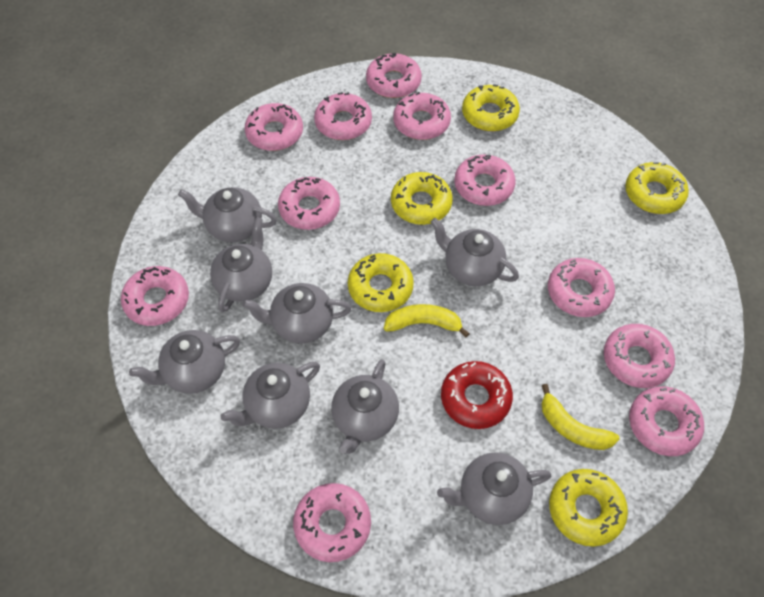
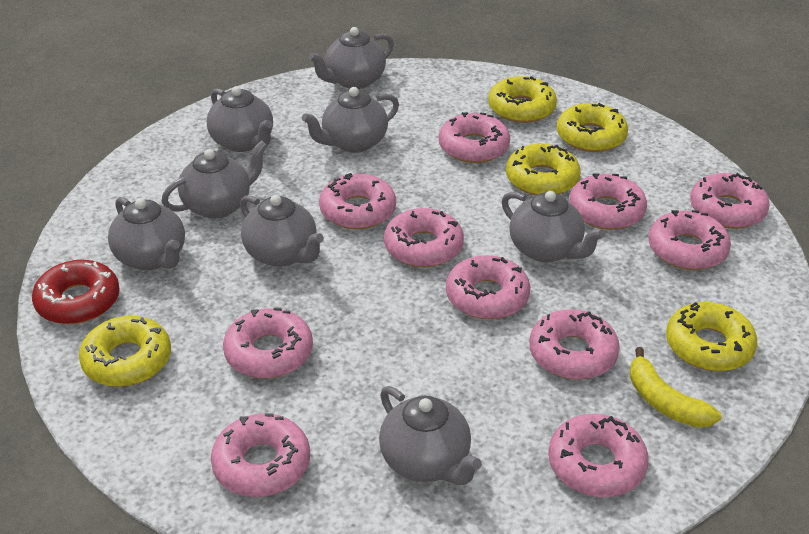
yellow banana: 2 -> 1

